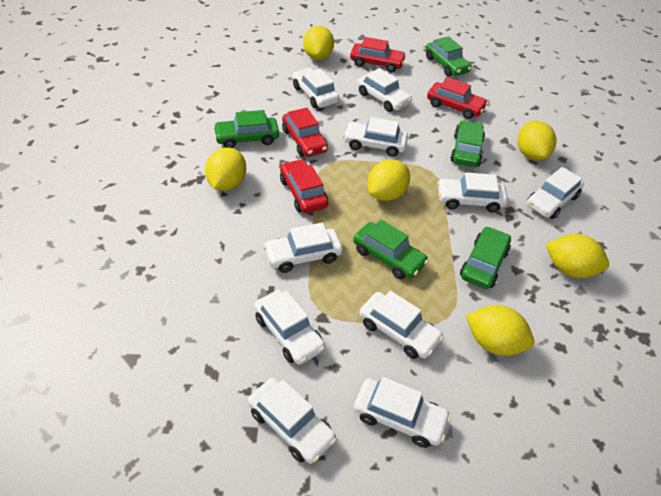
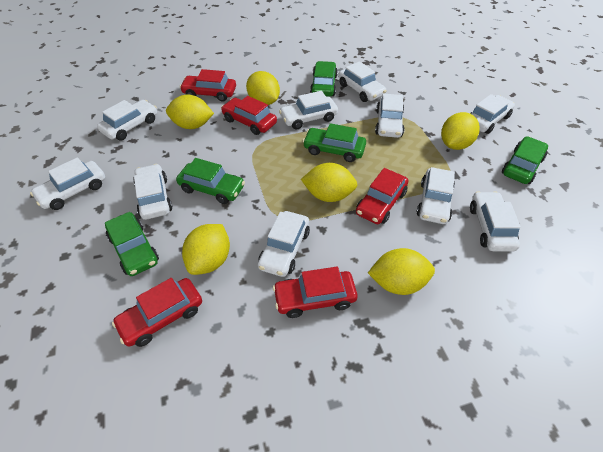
red car: 4 -> 5

